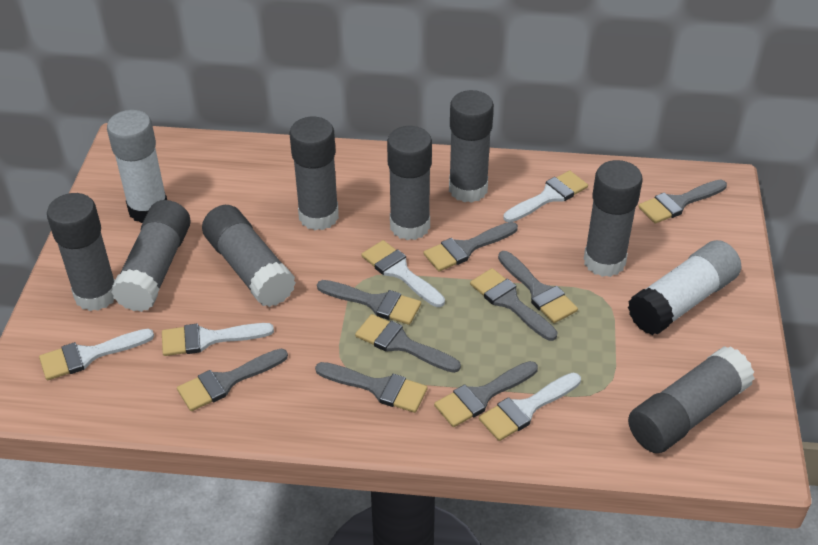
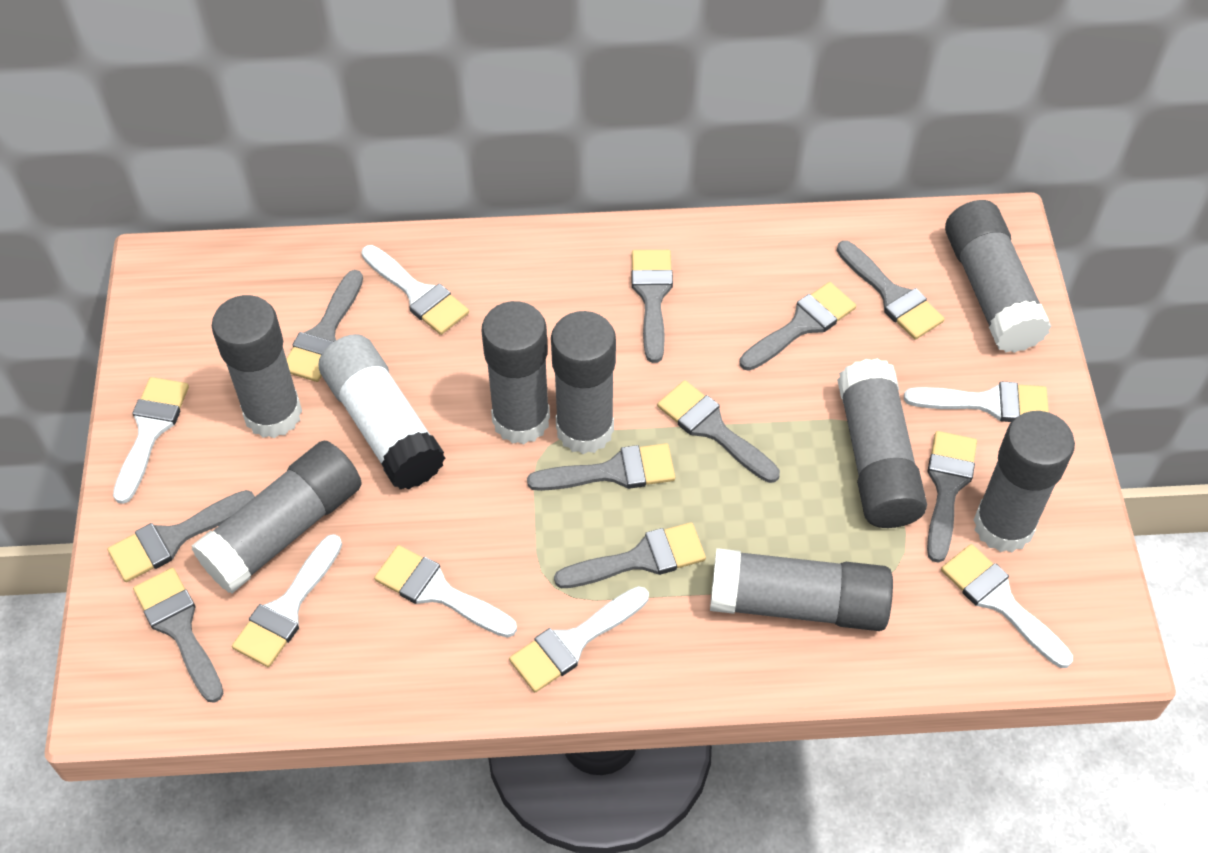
grey brush: 9 -> 10
white brush: 5 -> 7
white glue stick: 2 -> 1

